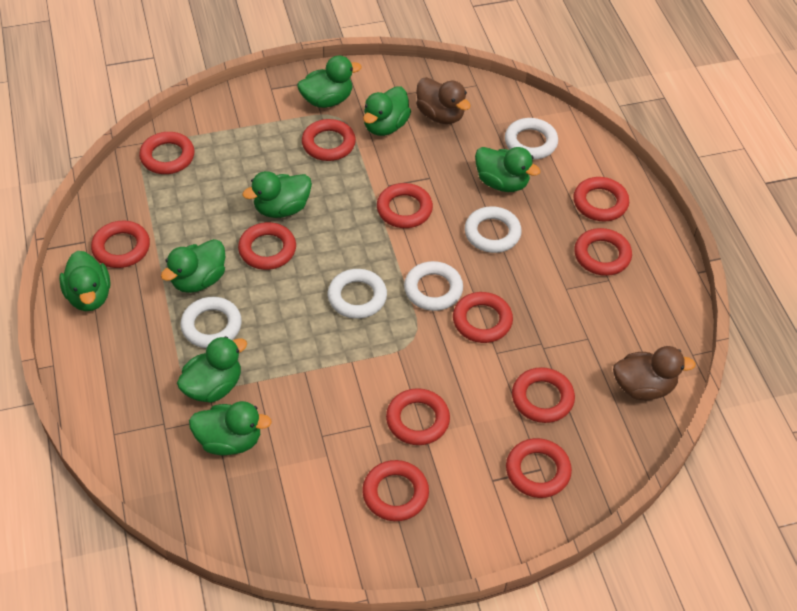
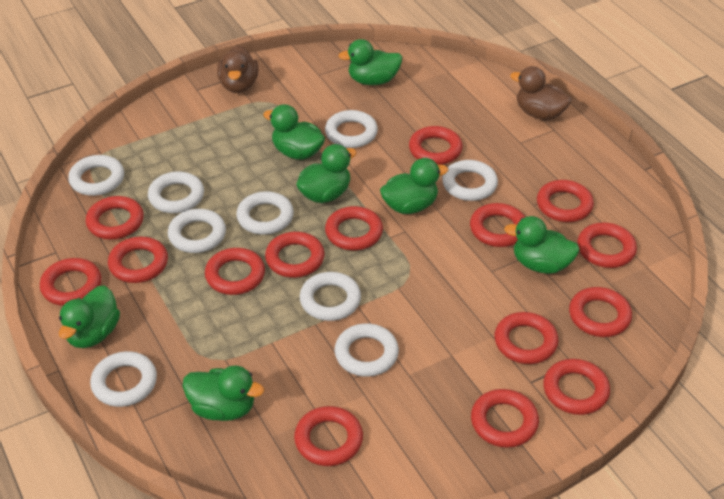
green duck: 8 -> 7
red ring: 12 -> 15
white ring: 5 -> 9

